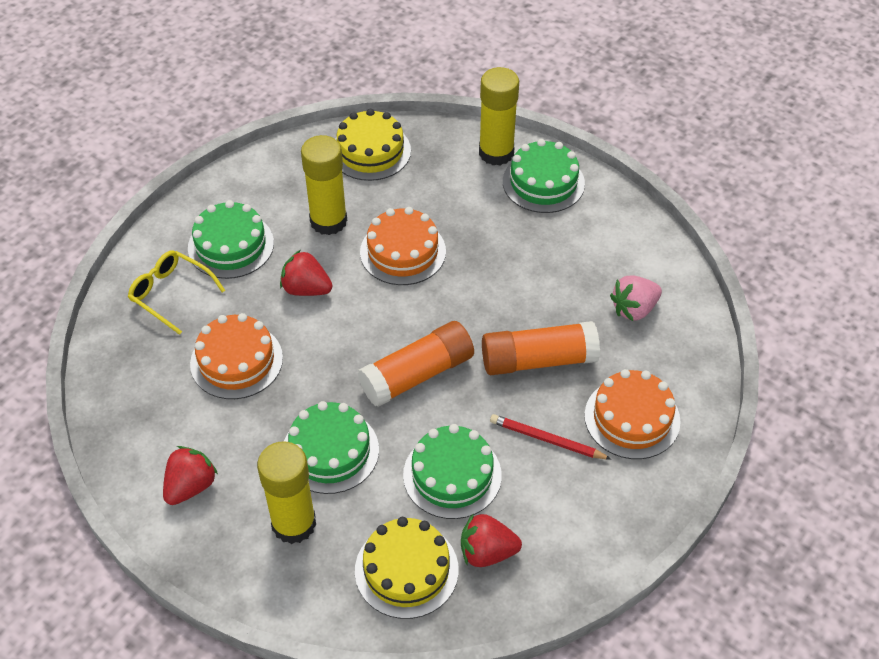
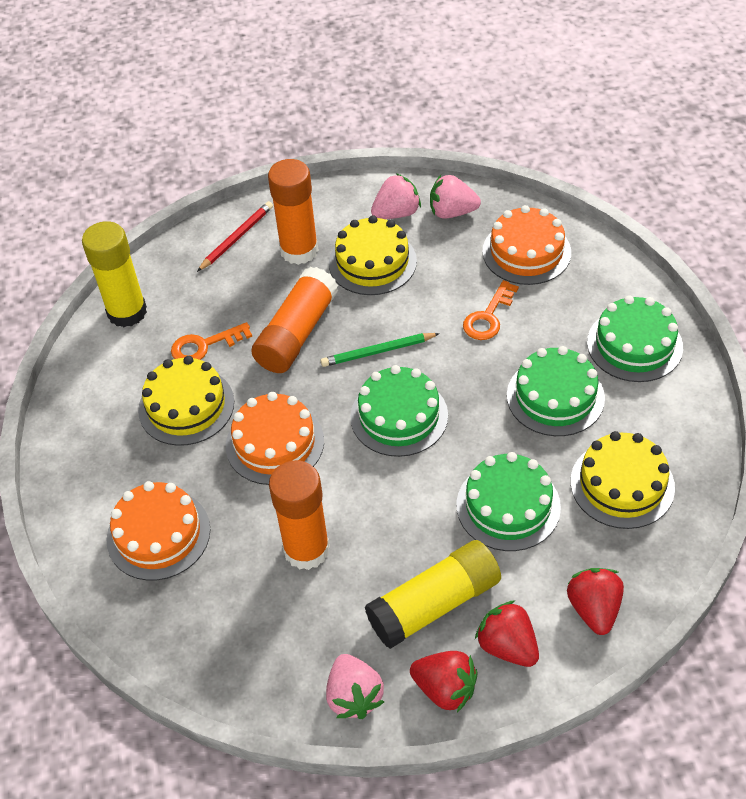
green pencil: 0 -> 1
orange glue stick: 2 -> 3
orange key: 0 -> 2
pink strawberry: 1 -> 3
yellow cake: 2 -> 3
yellow glasses: 1 -> 0
yellow glue stick: 3 -> 2

